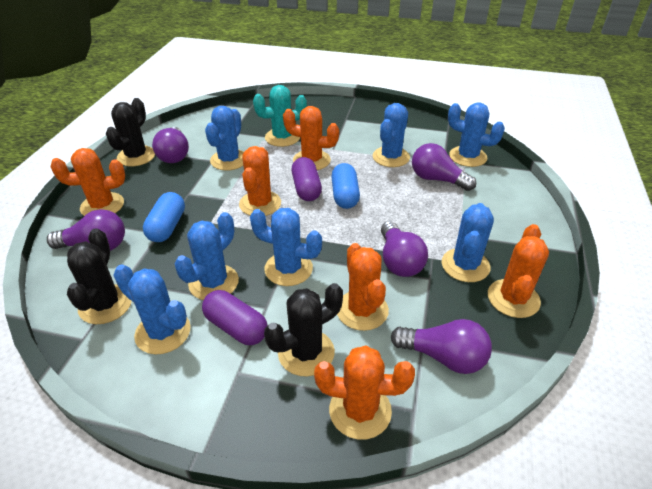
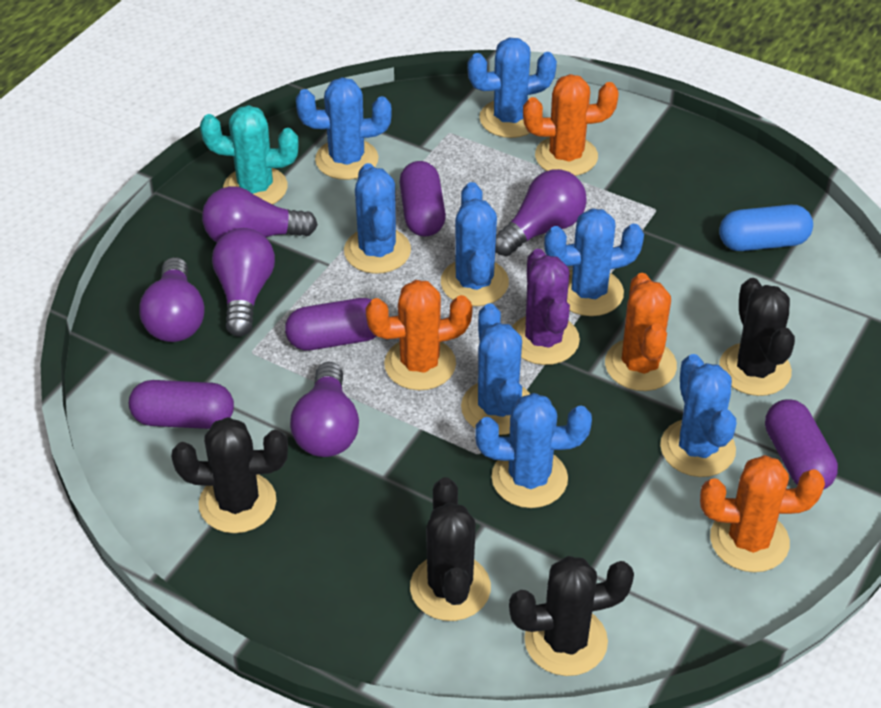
black cactus: 3 -> 4
blue cactus: 7 -> 8
blue capsule: 2 -> 1
orange cactus: 6 -> 4
purple cactus: 0 -> 1
purple capsule: 2 -> 4

